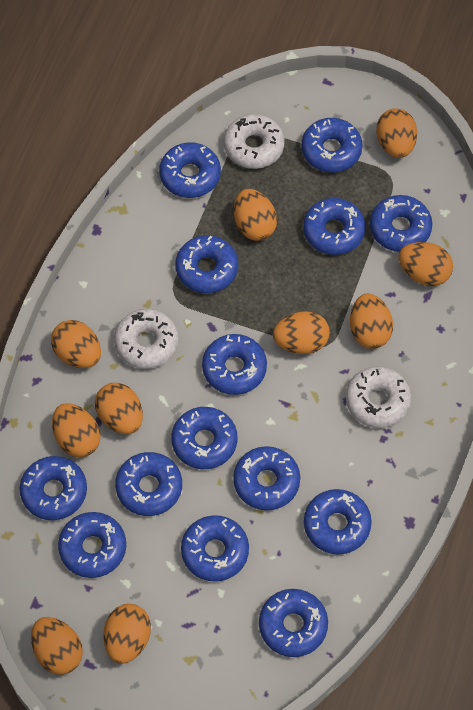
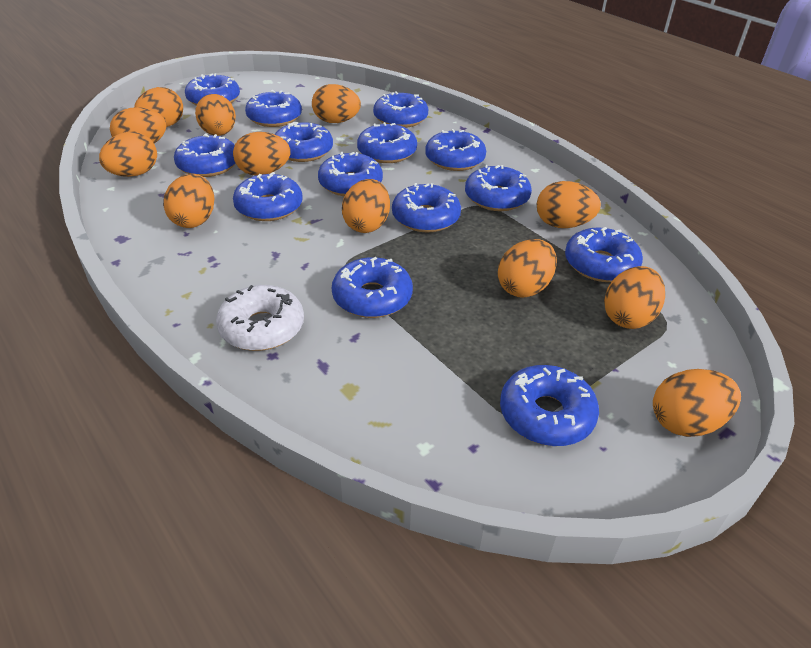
orange egg: 10 -> 12
white donut: 3 -> 1

